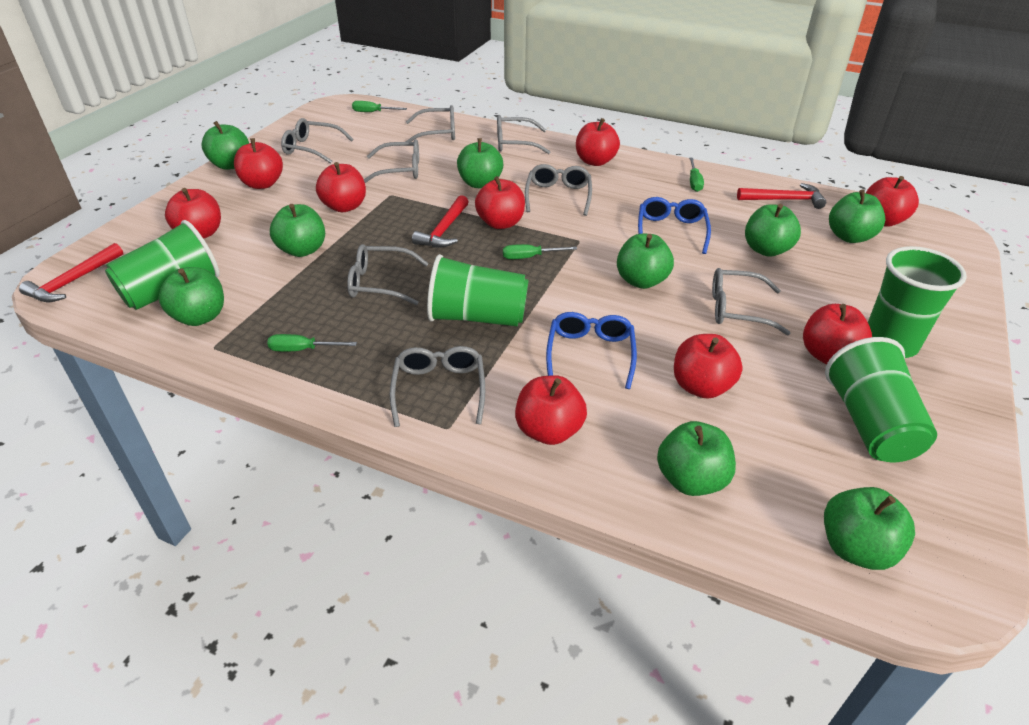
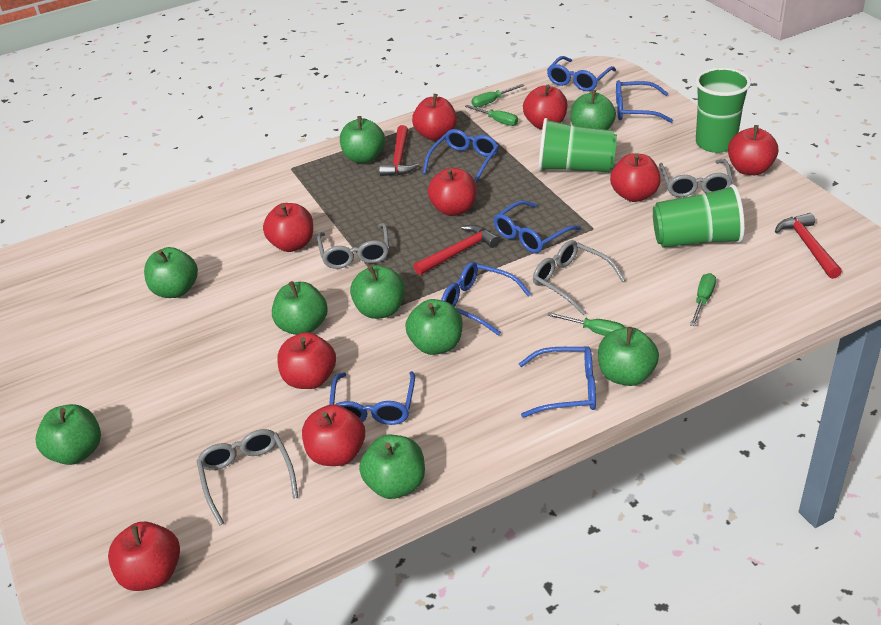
blue glasses: 2 -> 7
green cup: 4 -> 3
grey glasses: 8 -> 4

